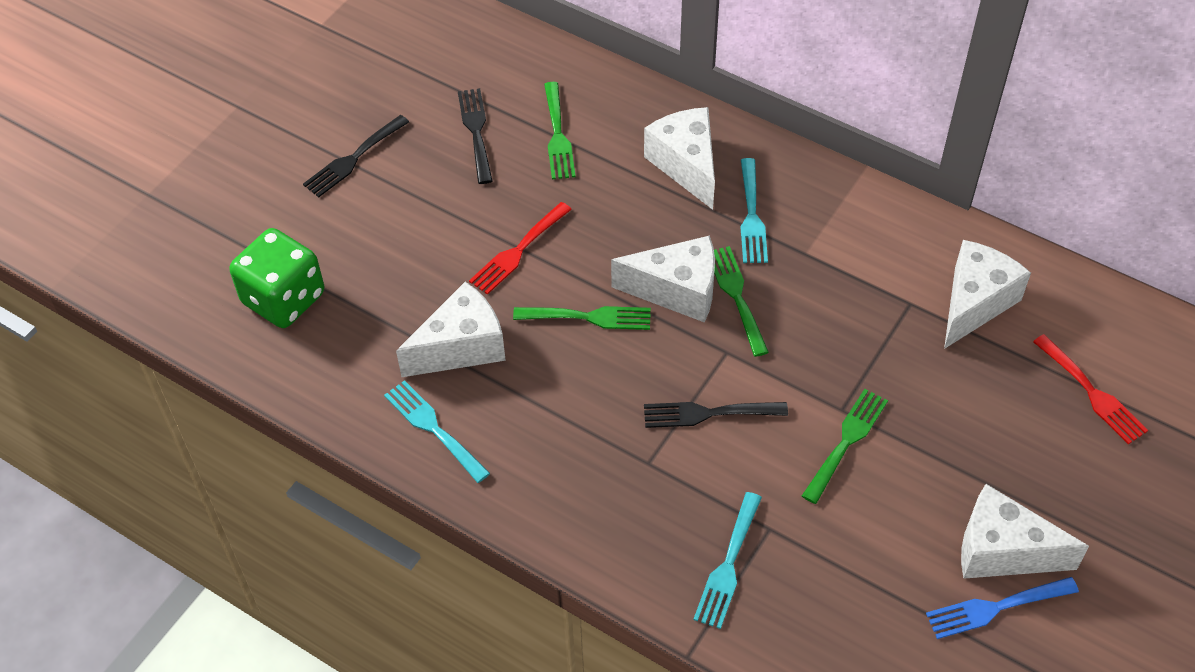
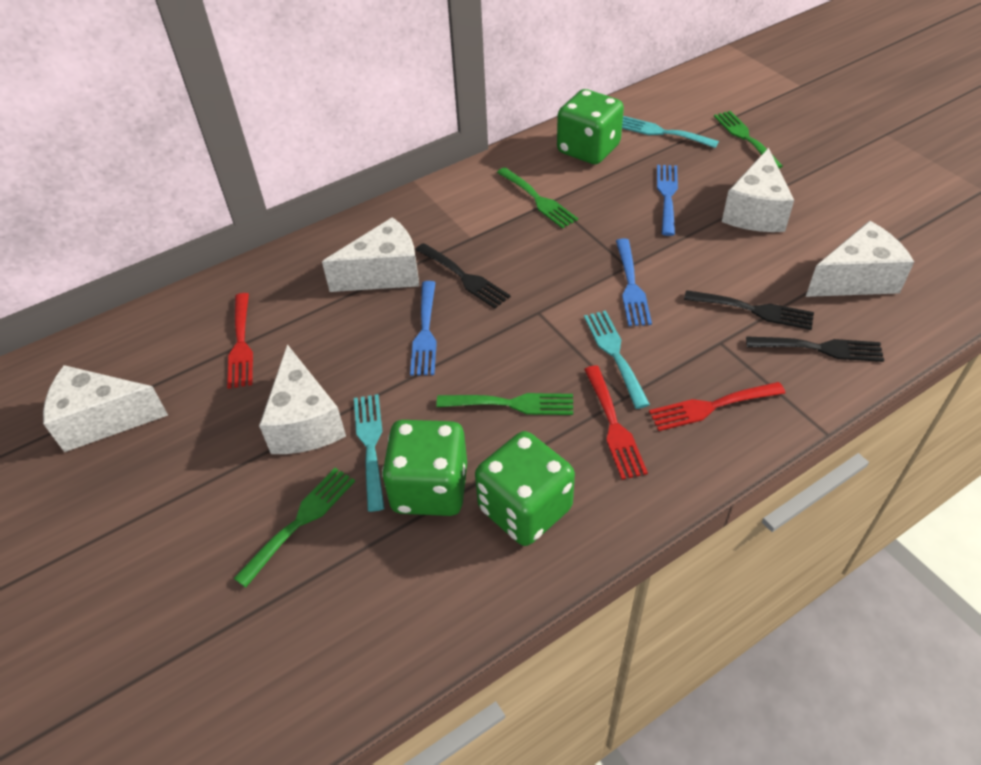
blue fork: 1 -> 3
green dice: 1 -> 3
red fork: 2 -> 3

